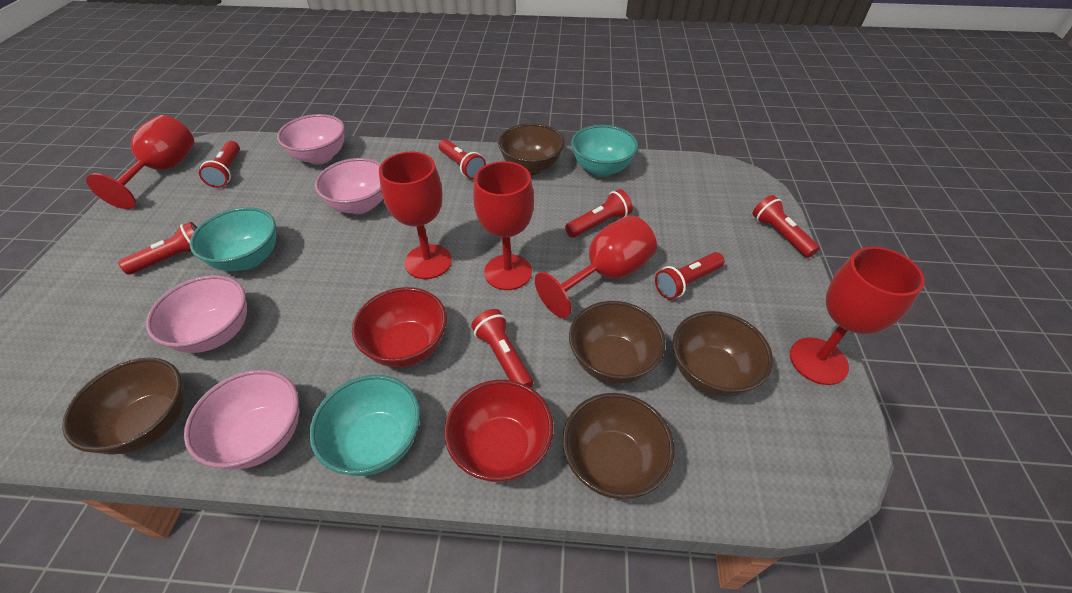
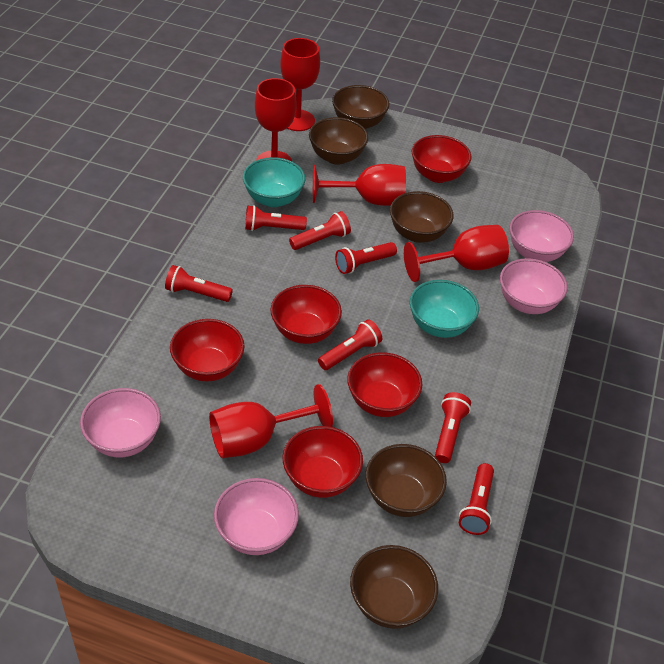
red bowl: 2 -> 5
turquoise bowl: 3 -> 2

